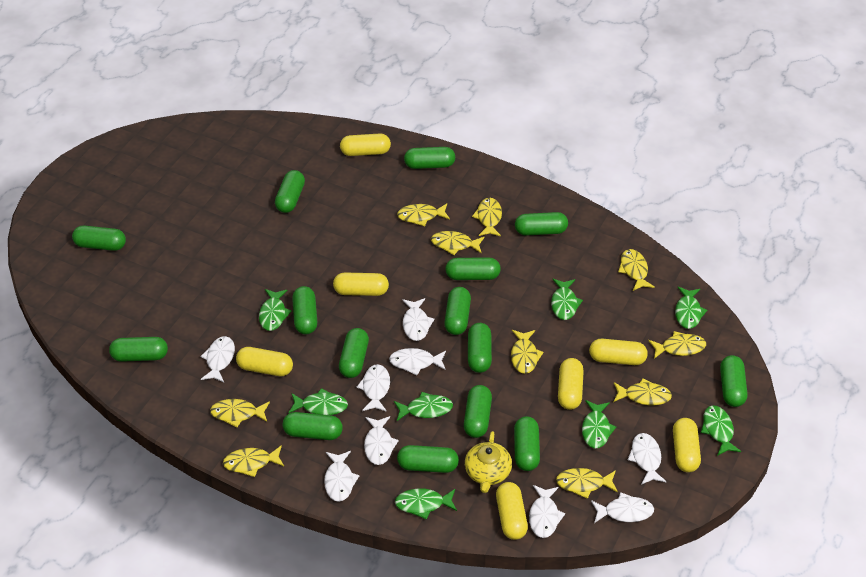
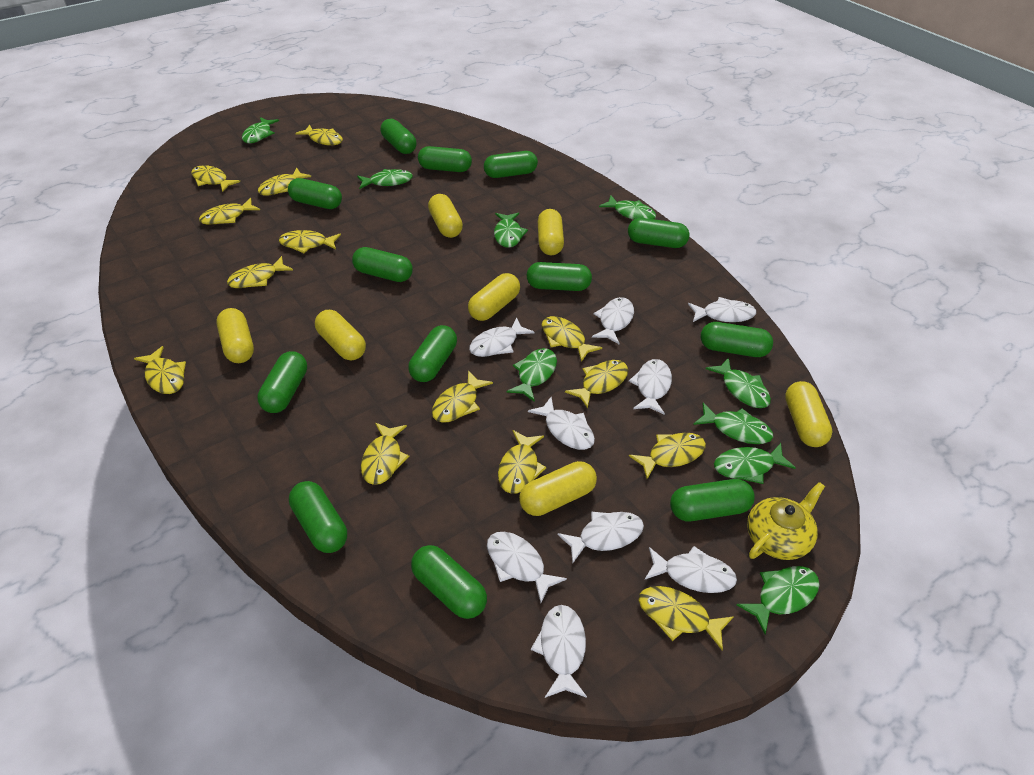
green capsule: 15 -> 13
green fish: 8 -> 9
yellow fish: 10 -> 14

